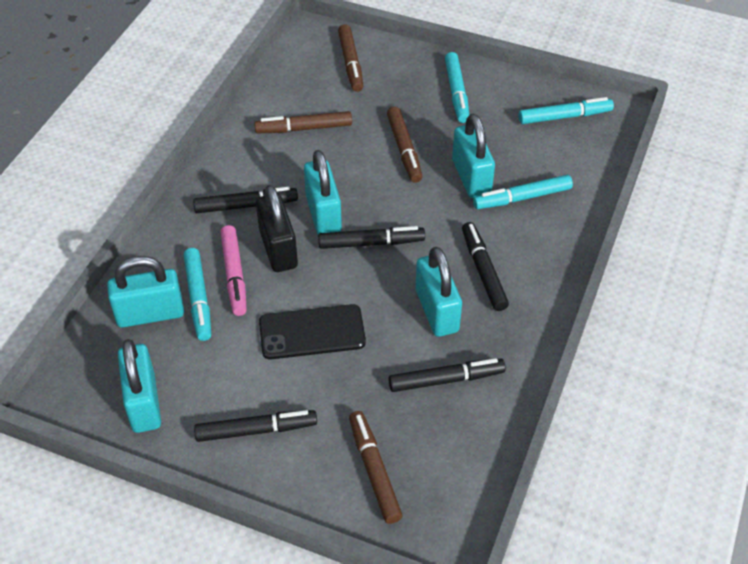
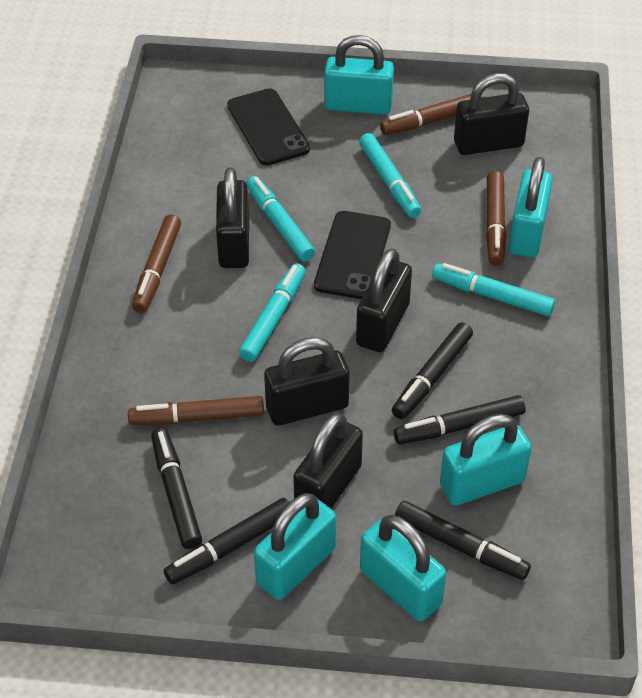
black padlock: 1 -> 5
black phone: 1 -> 2
pink marker: 1 -> 0

